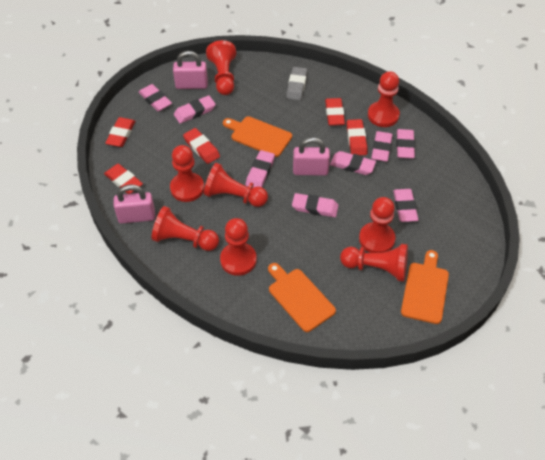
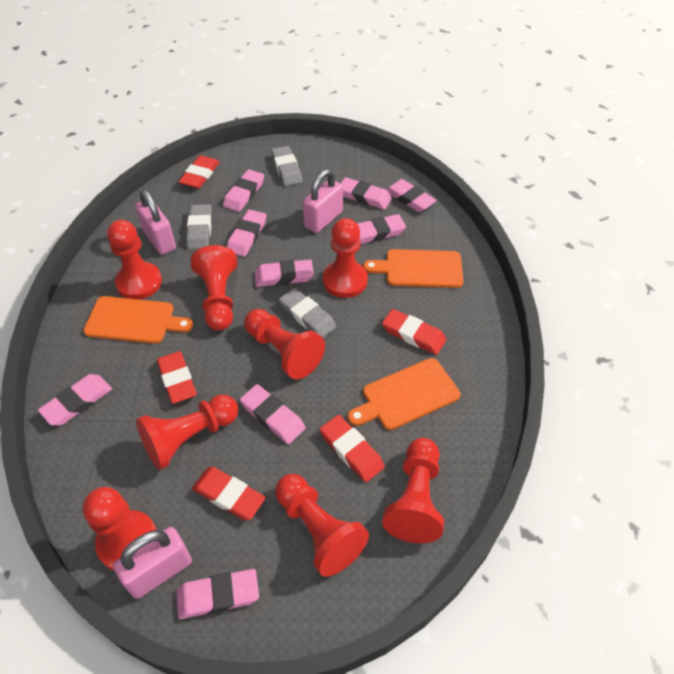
grey eraser: 1 -> 3
pink eraser: 8 -> 9

